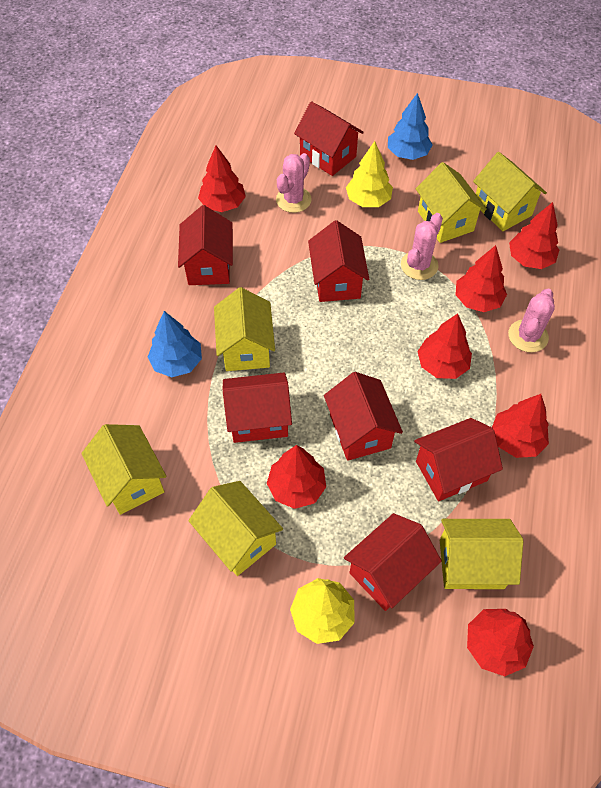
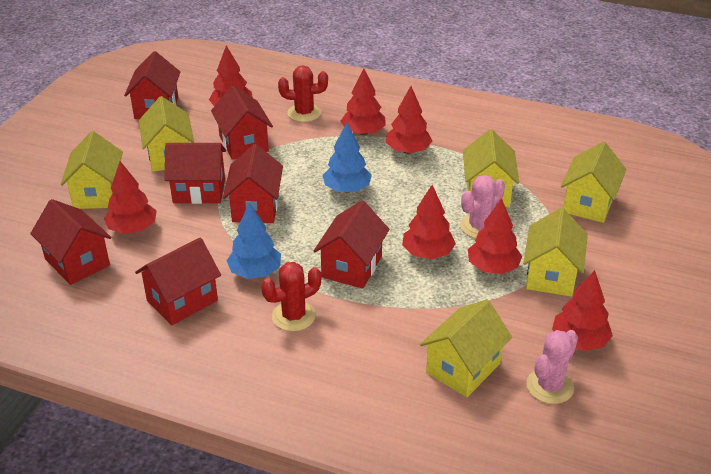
pink cactus: 3 -> 2
red cactus: 0 -> 2
yellow tree: 2 -> 0

